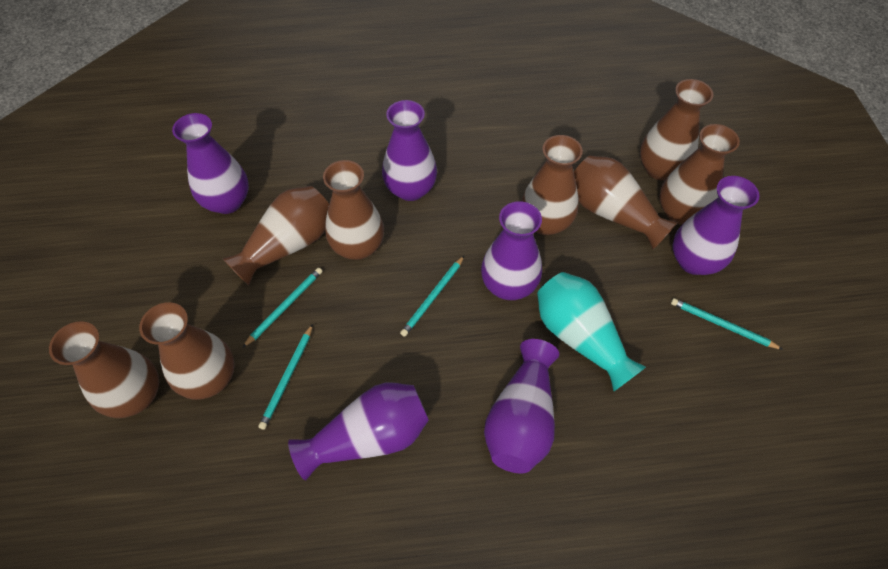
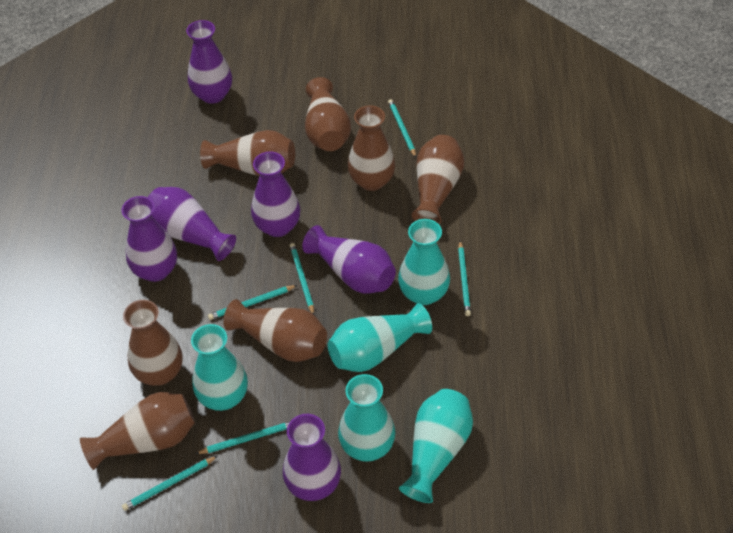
brown vase: 8 -> 7
turquoise pencil: 4 -> 6
turquoise vase: 1 -> 5

